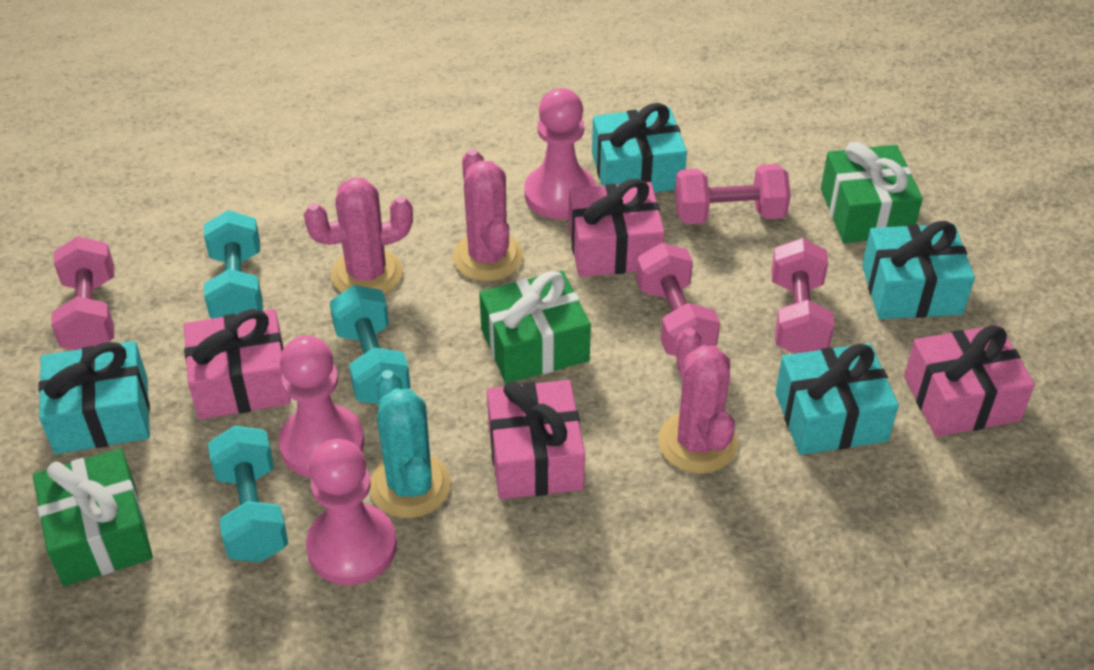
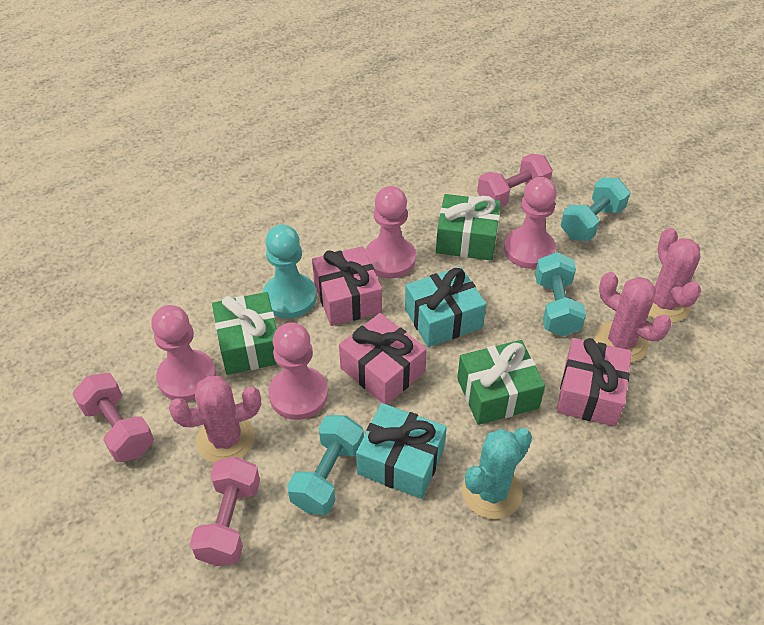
pink dumbbell: 4 -> 3
pink gift: 4 -> 3
pink pawn: 3 -> 4
turquoise gift: 4 -> 2
turquoise pawn: 0 -> 1

